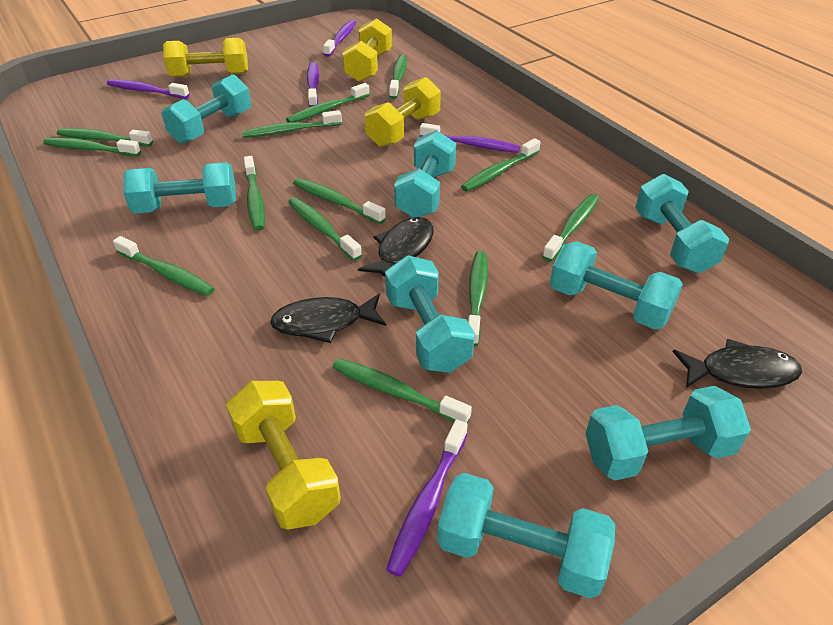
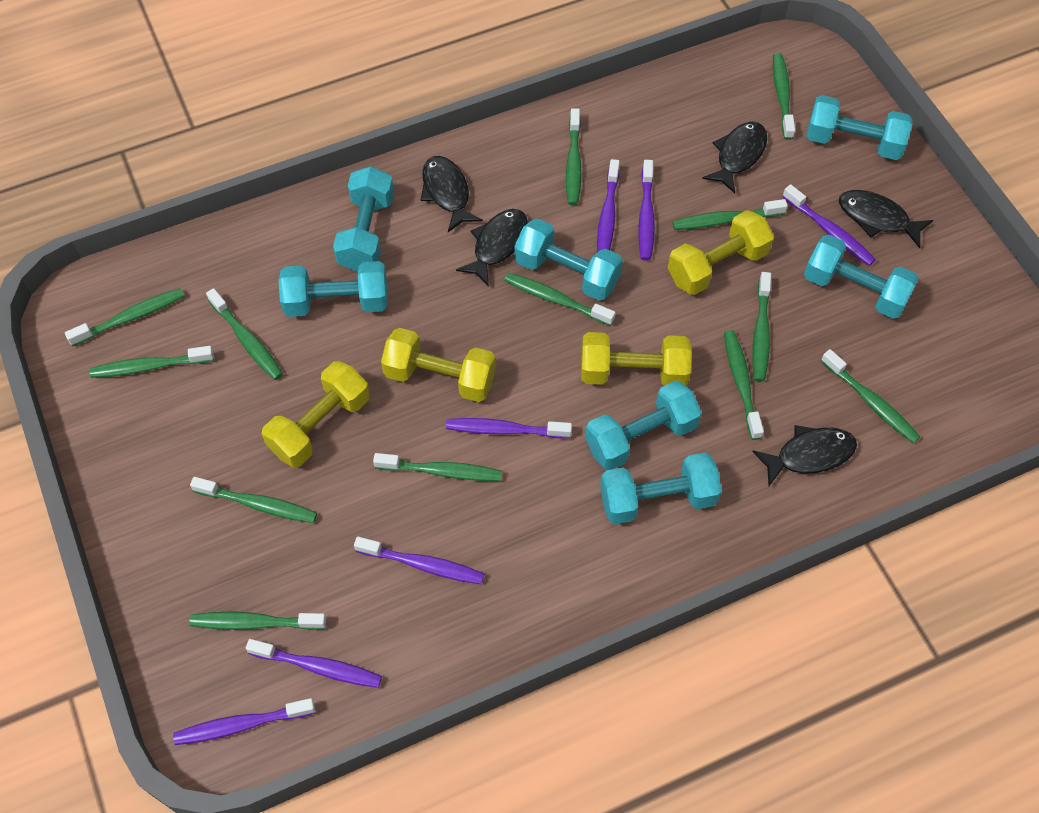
black fish: 3 -> 5
purple toothbrush: 5 -> 7
turquoise dumbbell: 8 -> 7

